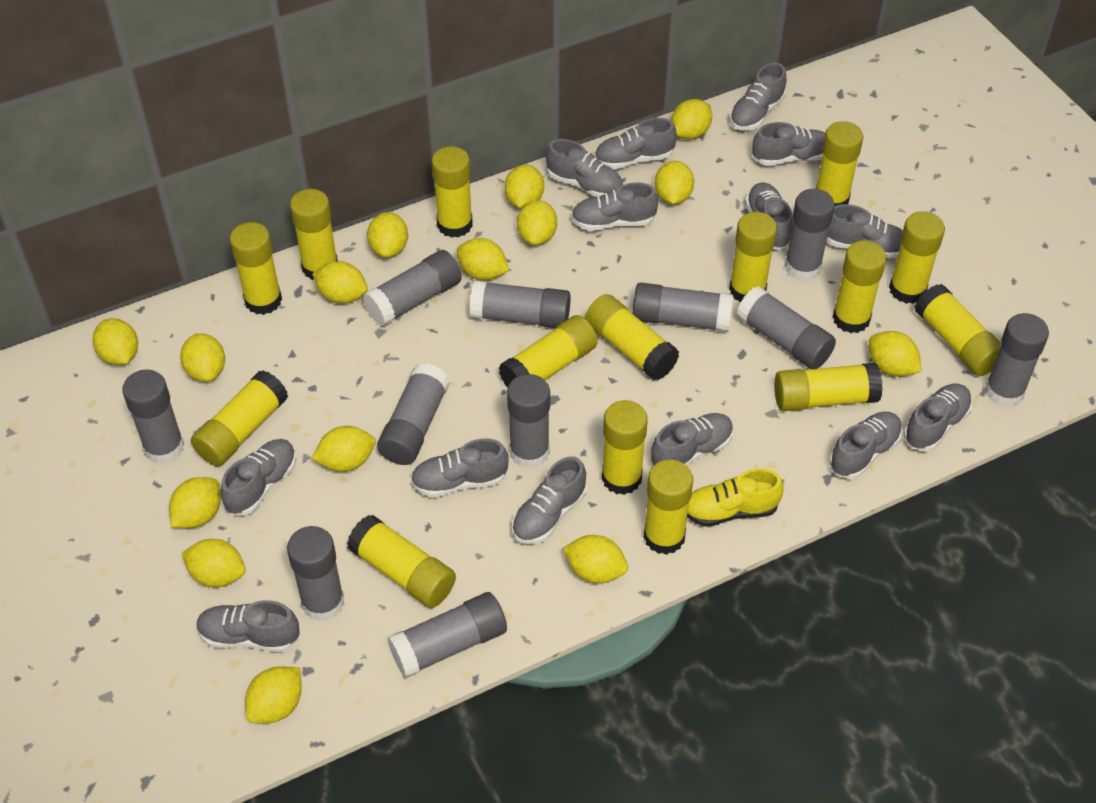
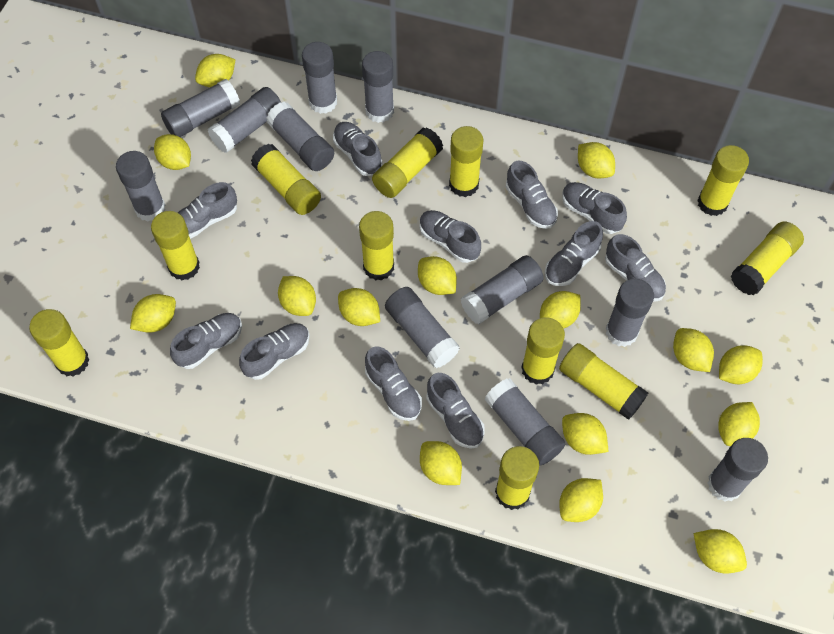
grey shoe: 14 -> 11
yellow glue stick: 15 -> 11
yellow shoe: 1 -> 0

